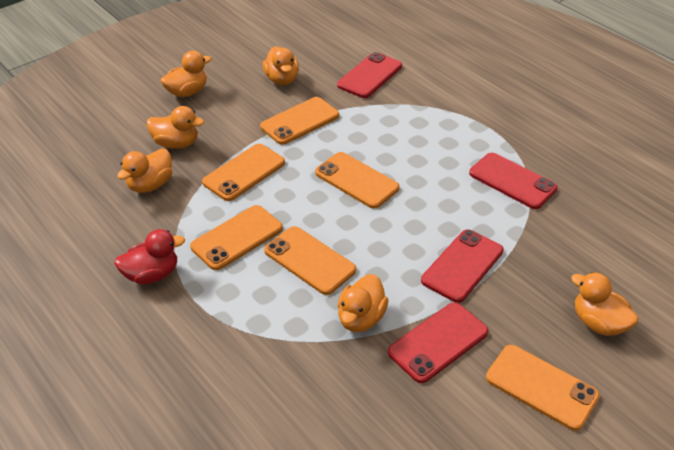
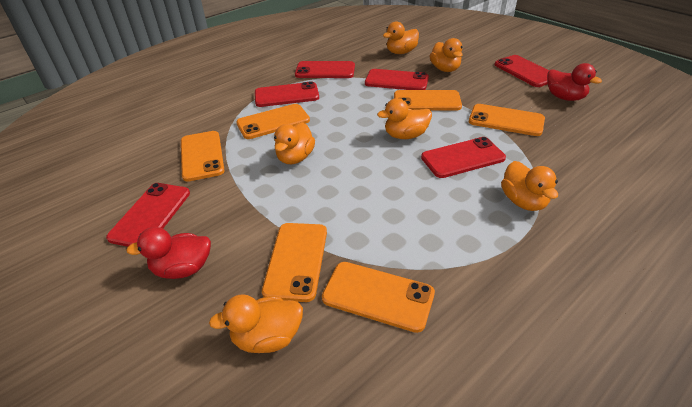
red duck: 1 -> 2
red phone: 4 -> 6

